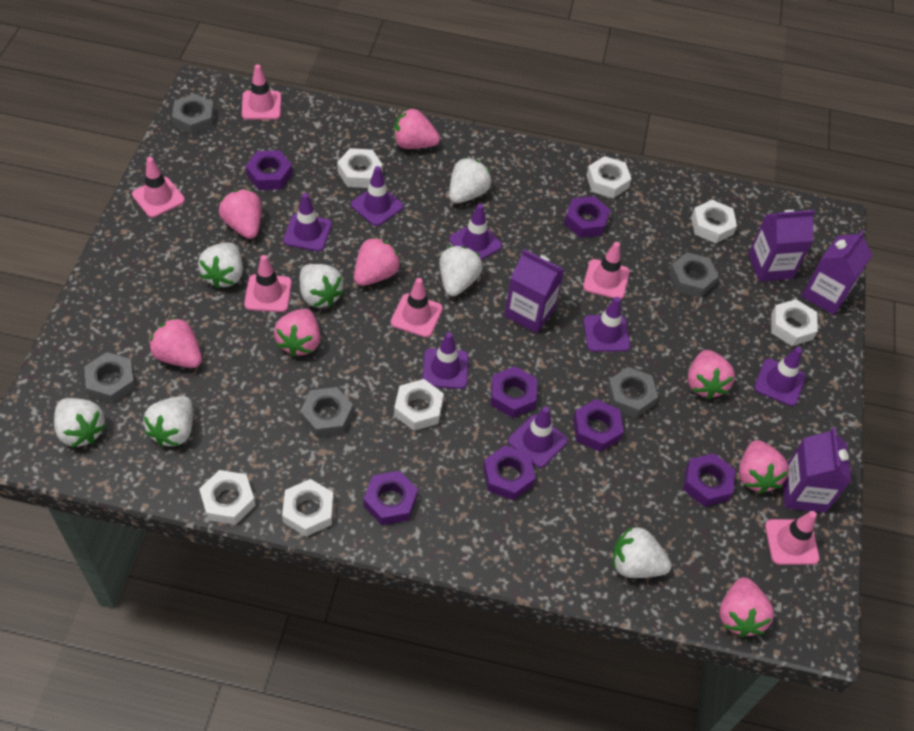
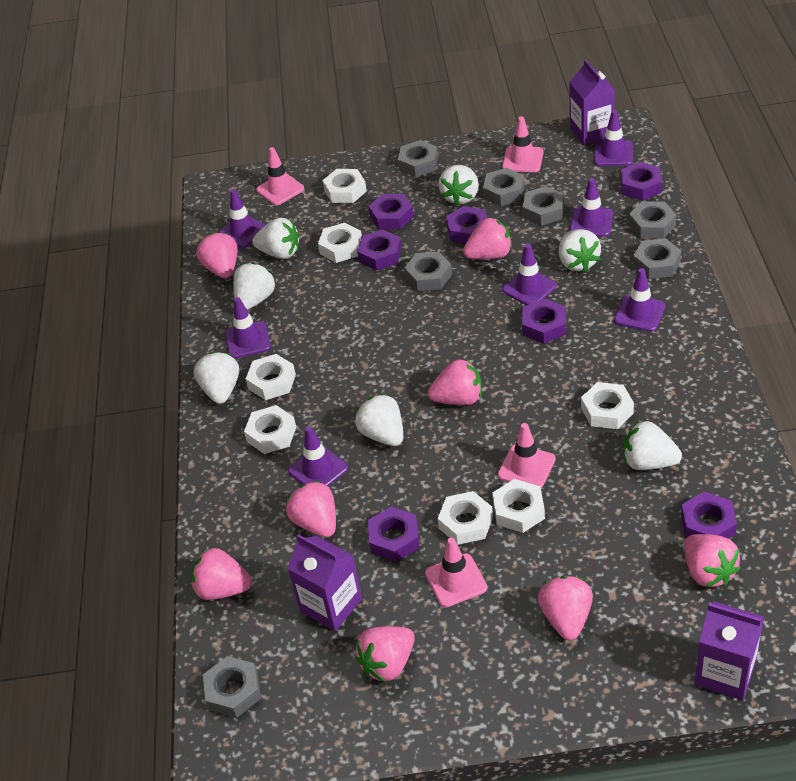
grey nut: 5 -> 7
pink traffic cone: 6 -> 4
purple carton: 4 -> 3

